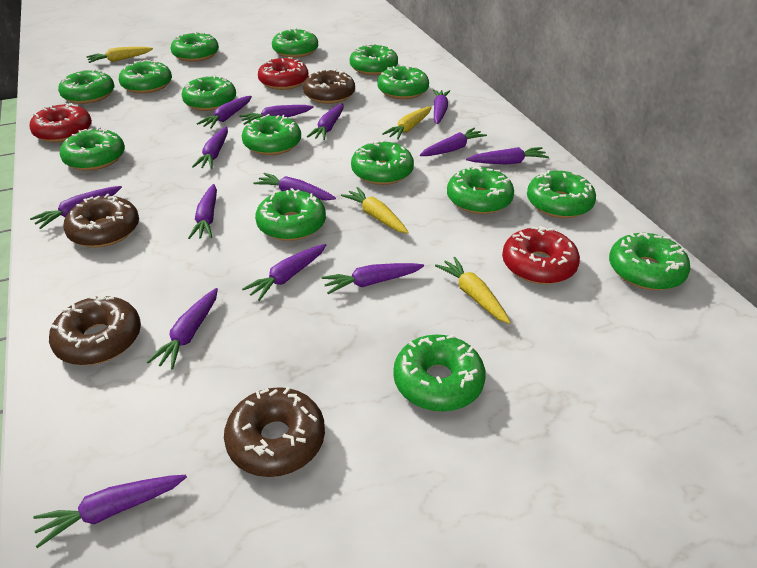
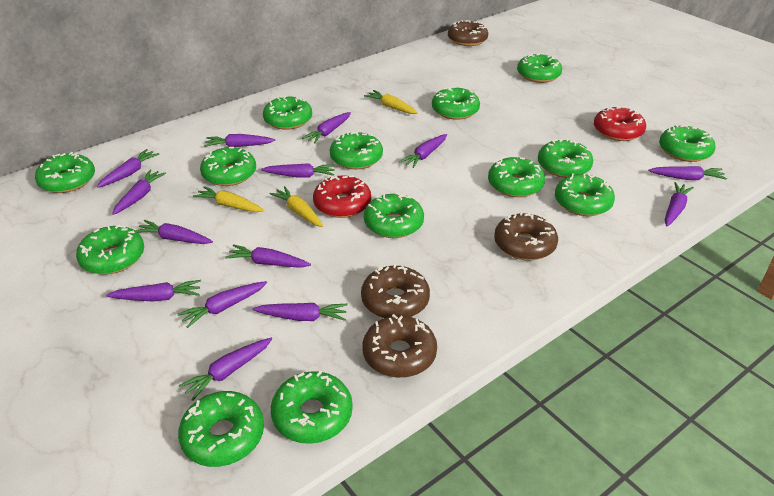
green donut: 15 -> 14
red donut: 3 -> 2
yellow carrot: 4 -> 3

